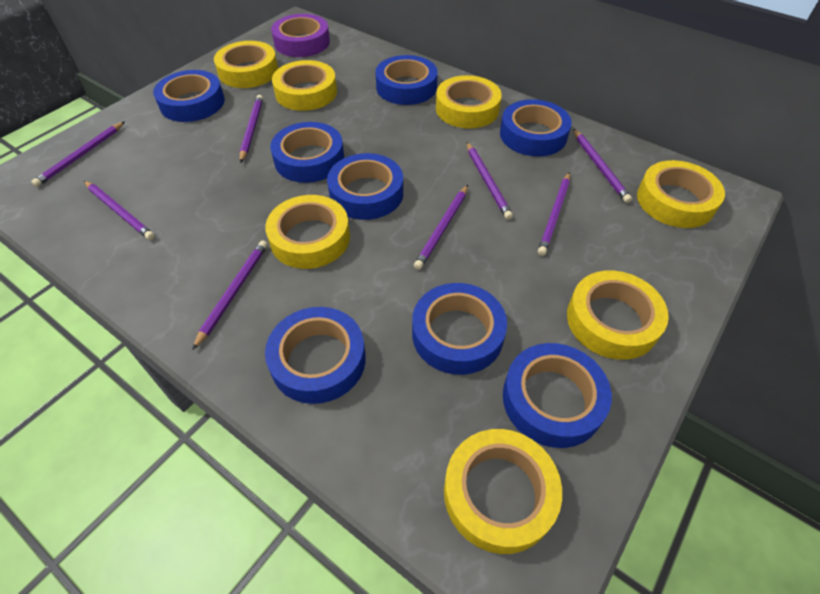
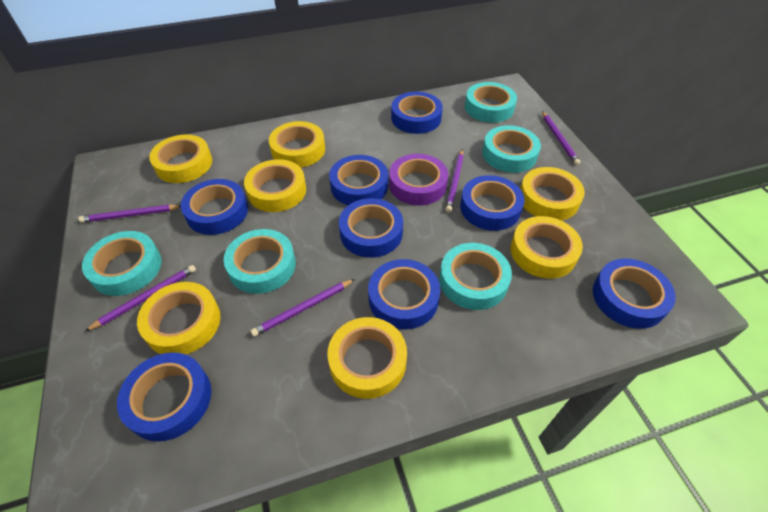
purple pencil: 8 -> 5
turquoise tape: 0 -> 5

